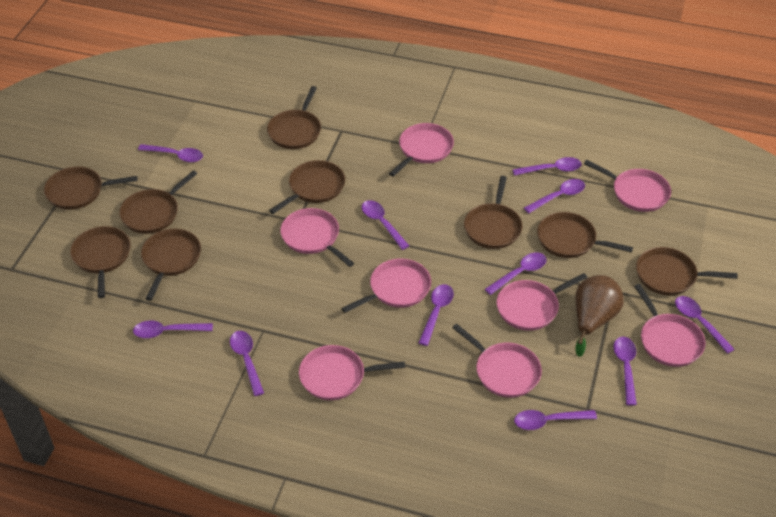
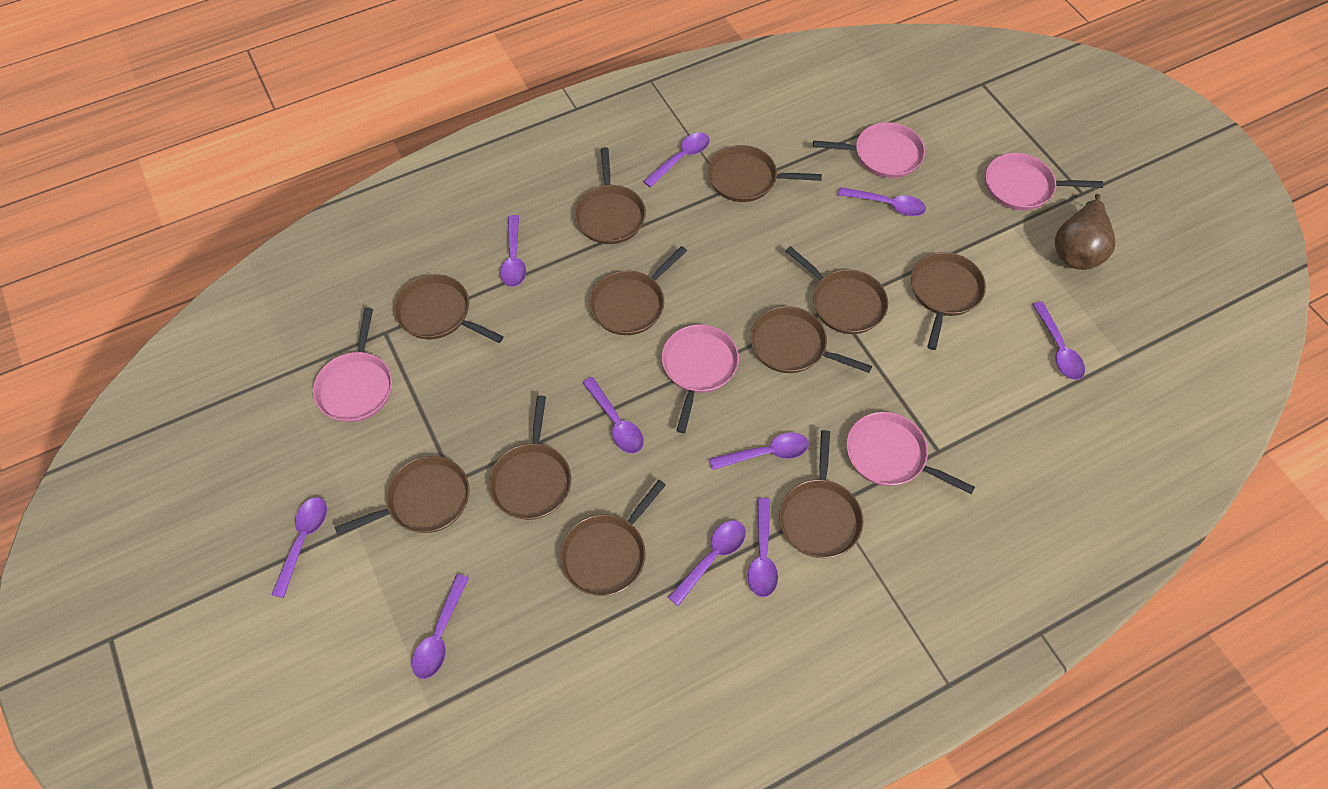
brown pan: 9 -> 11
pink pan: 8 -> 5
purple spoon: 11 -> 10

